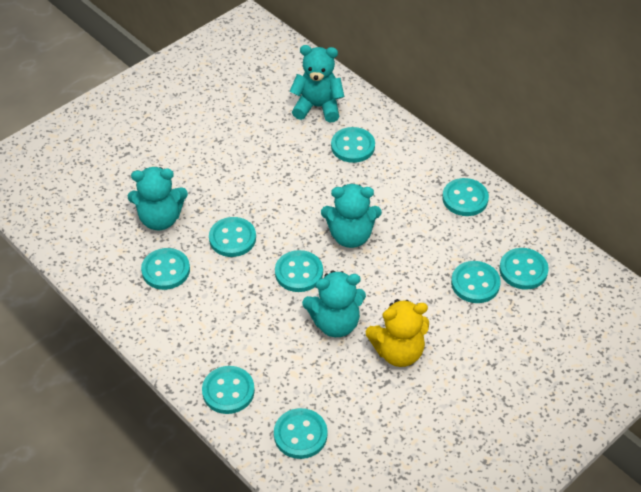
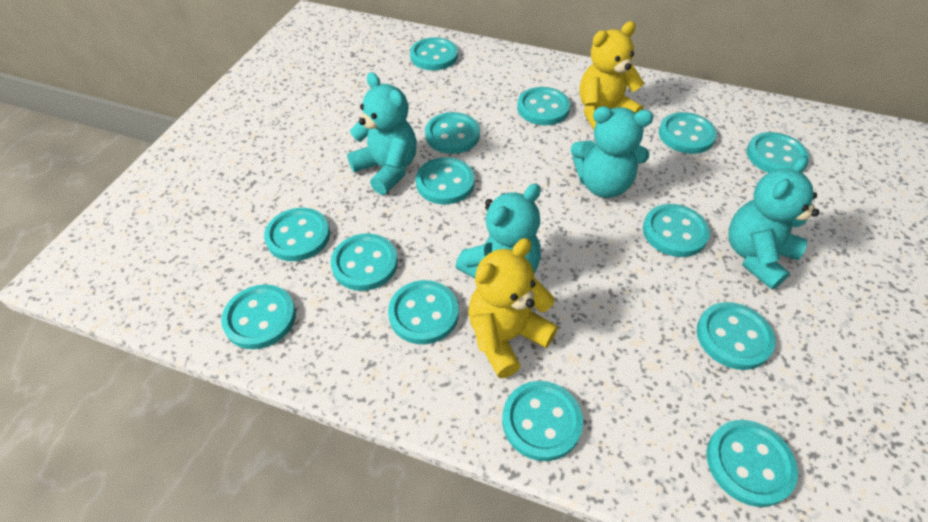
turquoise button: 9 -> 14
yellow teddy bear: 1 -> 2

